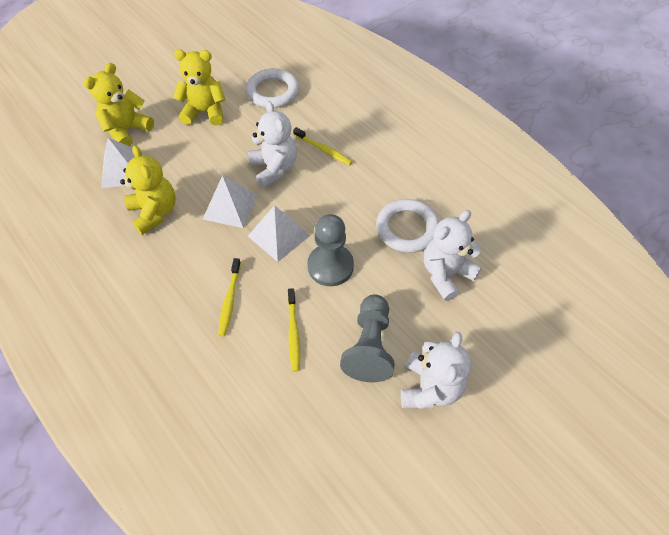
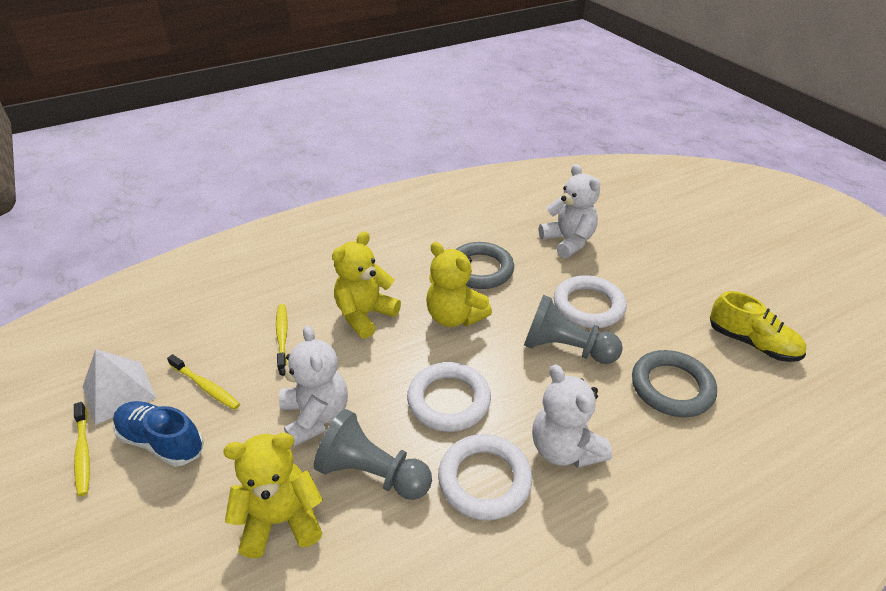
blue shoe: 0 -> 1
grey ring: 0 -> 2
white pyramid: 3 -> 1
white ring: 2 -> 3
yellow shoe: 0 -> 1

